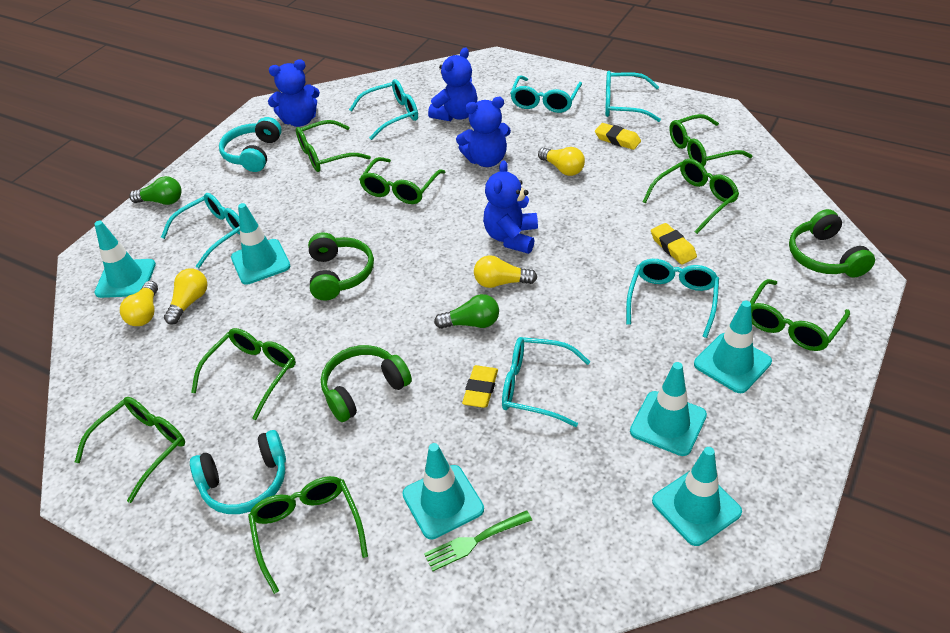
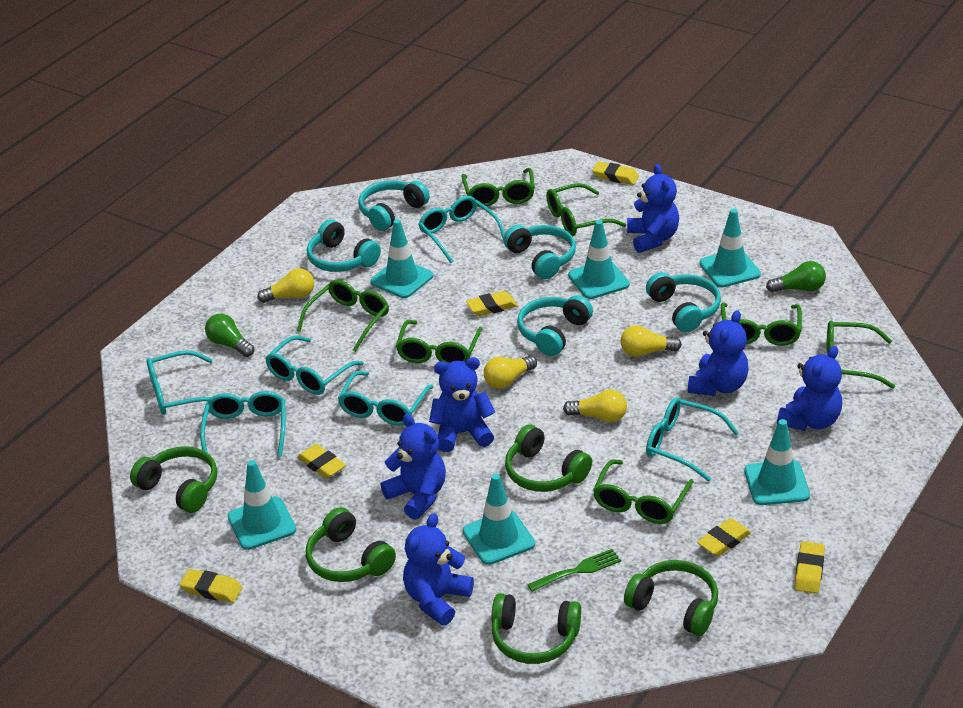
blue teddy bear: 4 -> 6
green glasses: 8 -> 7
green headphones: 3 -> 5
turquoise headphones: 2 -> 5
yellow eraser: 3 -> 6

